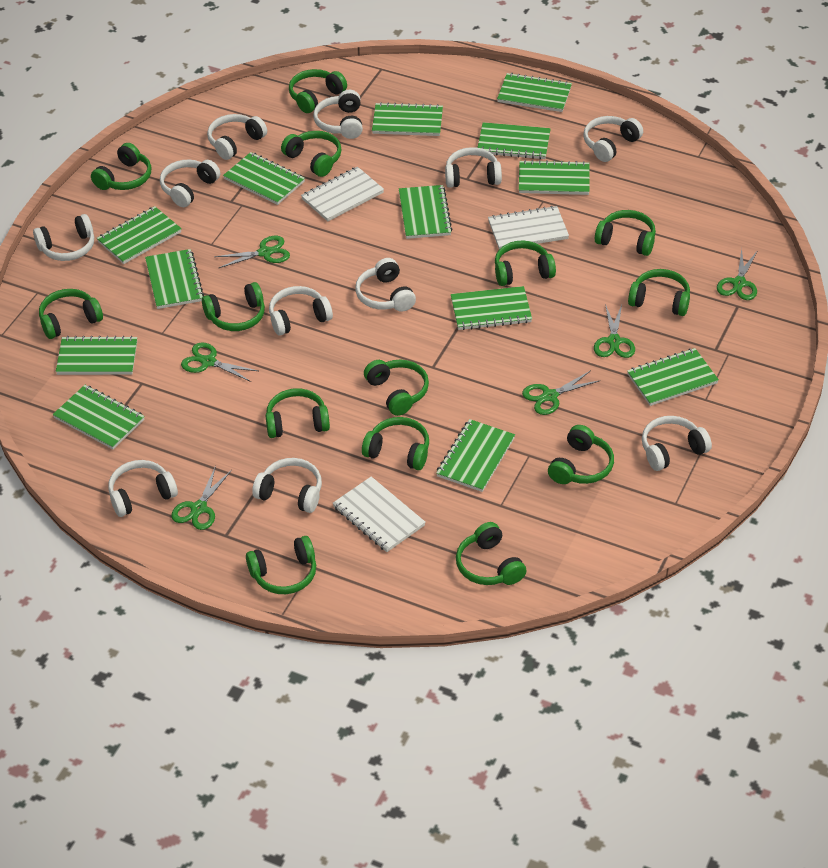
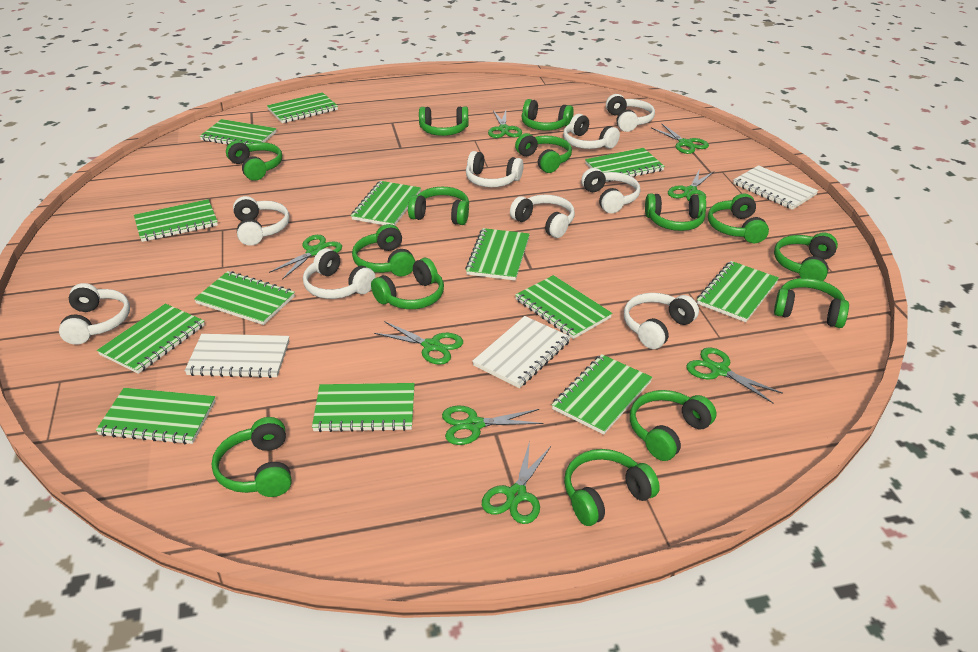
green scissors: 6 -> 8
white headphones: 11 -> 9

